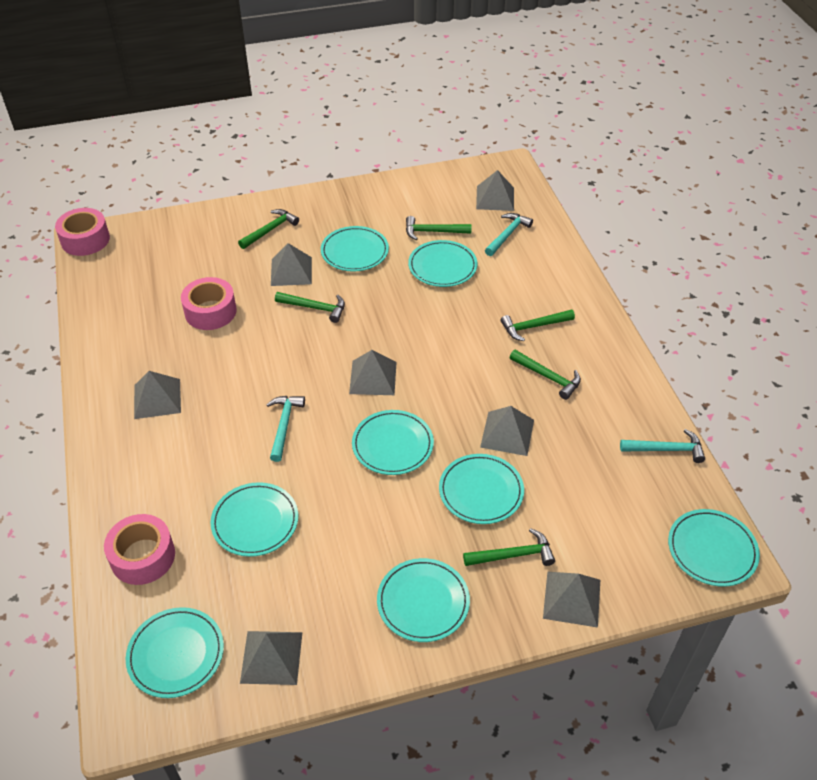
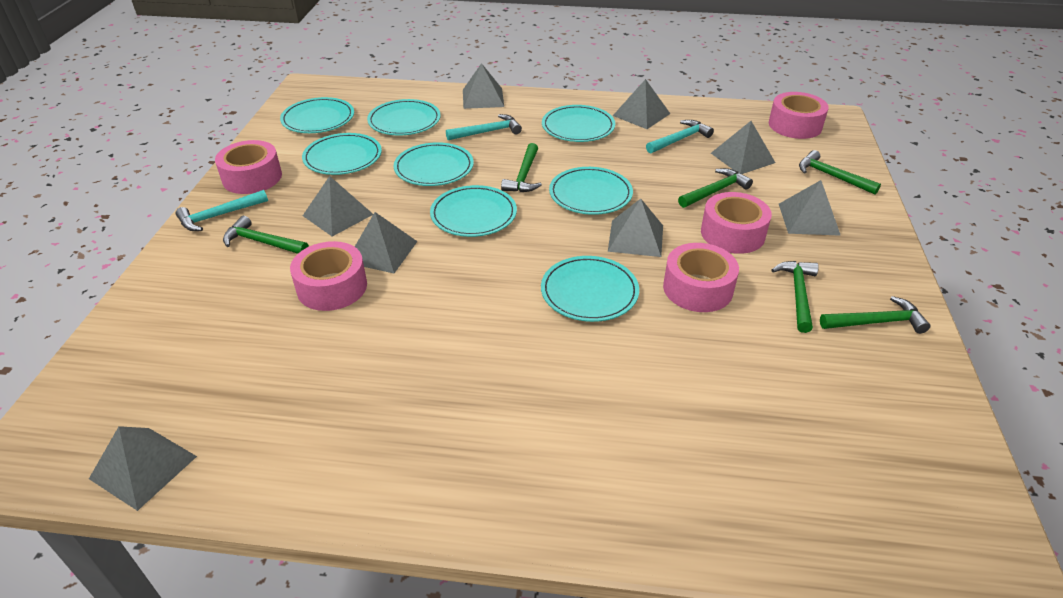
grey pyramid: 7 -> 8
pink tape: 3 -> 5

